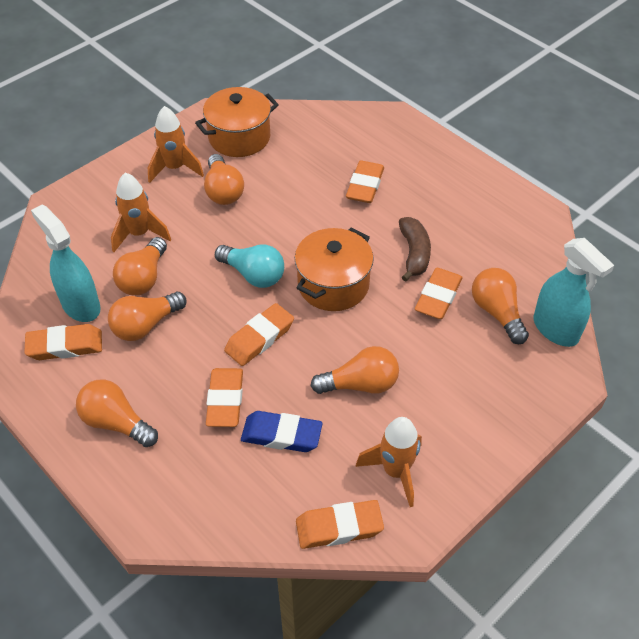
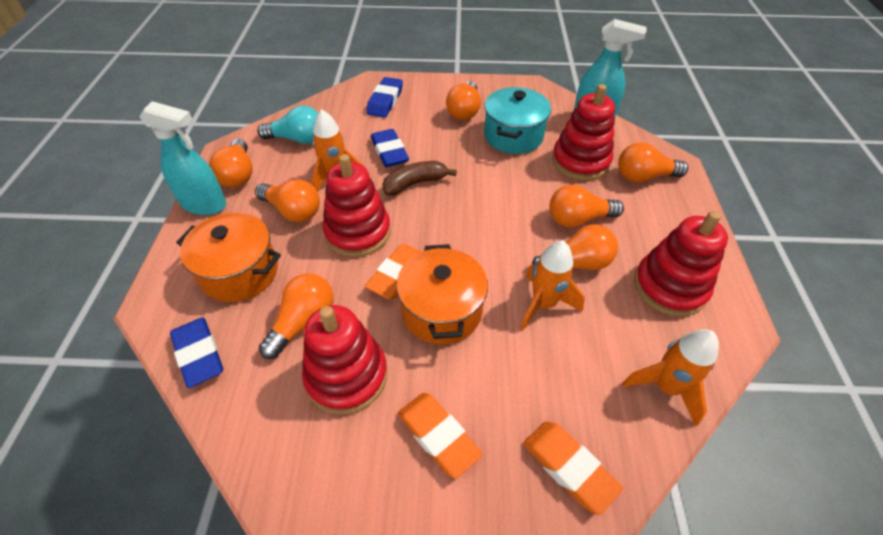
blue eraser: 1 -> 3
orange eraser: 6 -> 3
orange light bulb: 6 -> 7
red stacking toy: 0 -> 4
turquoise pot: 0 -> 1

